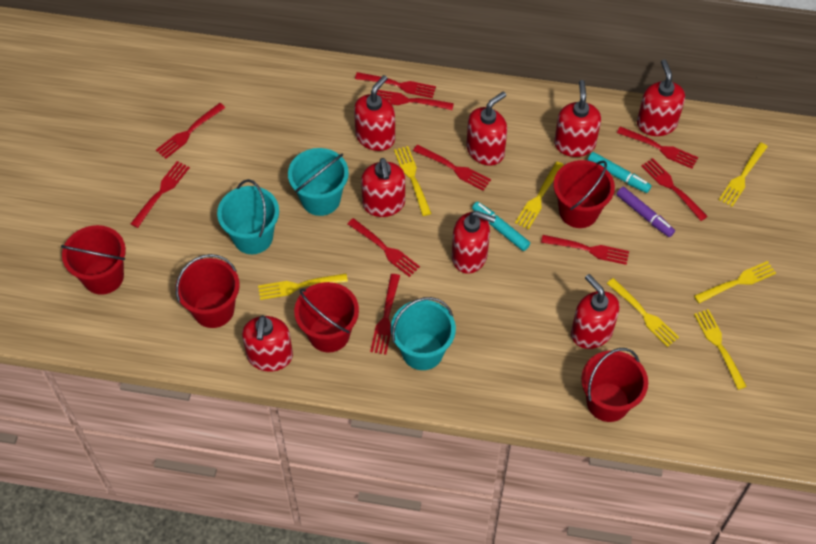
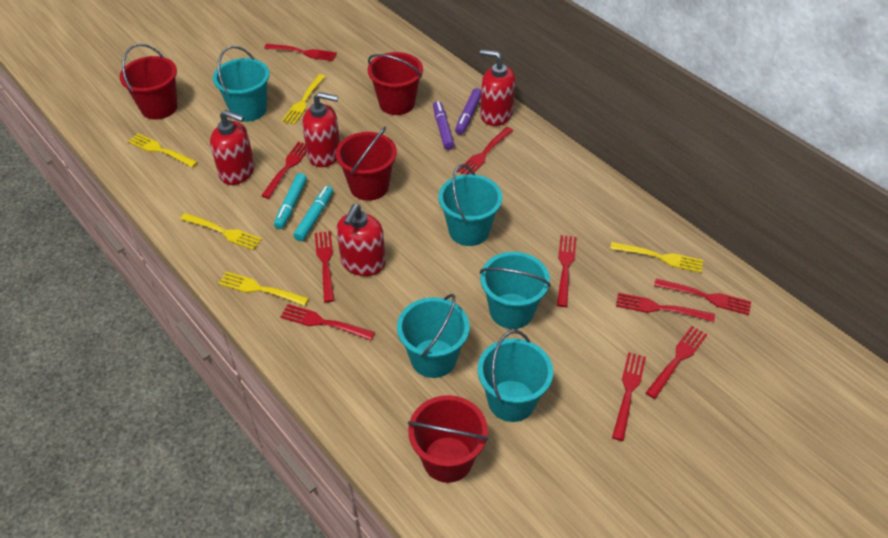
purple marker: 1 -> 2
red bucket: 5 -> 4
red soap dispenser: 8 -> 4
turquoise bucket: 3 -> 5
yellow fork: 7 -> 5

